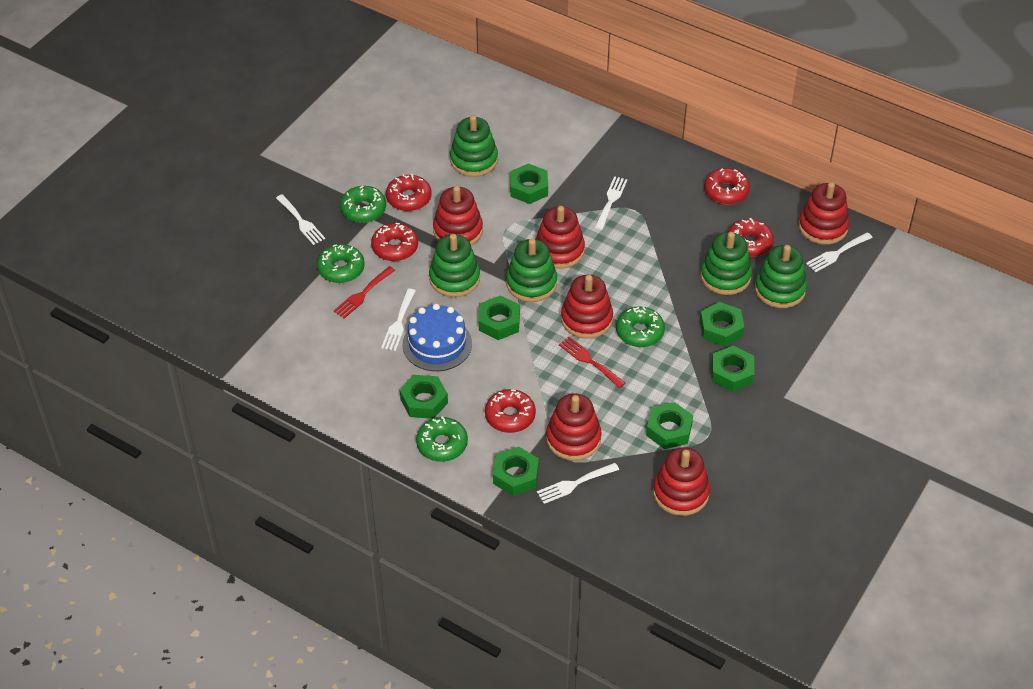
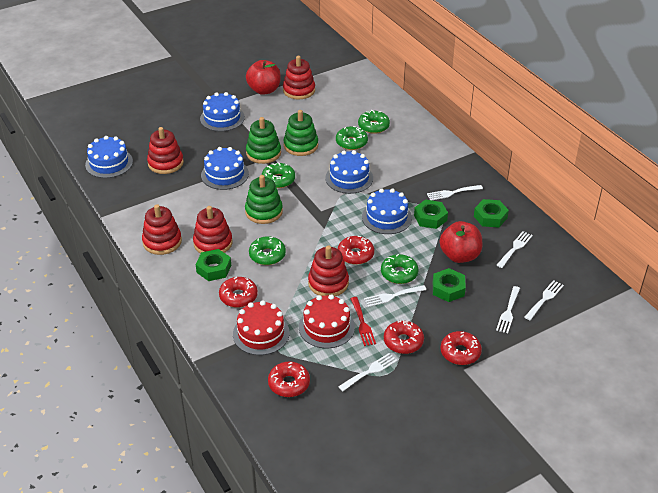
blue cake: 1 -> 5
green donut: 4 -> 5
green nut: 7 -> 4
green stacking toy: 5 -> 3
red apple: 0 -> 2
red cake: 0 -> 2
red fork: 2 -> 1
red stacking toy: 6 -> 5
white fork: 5 -> 6

